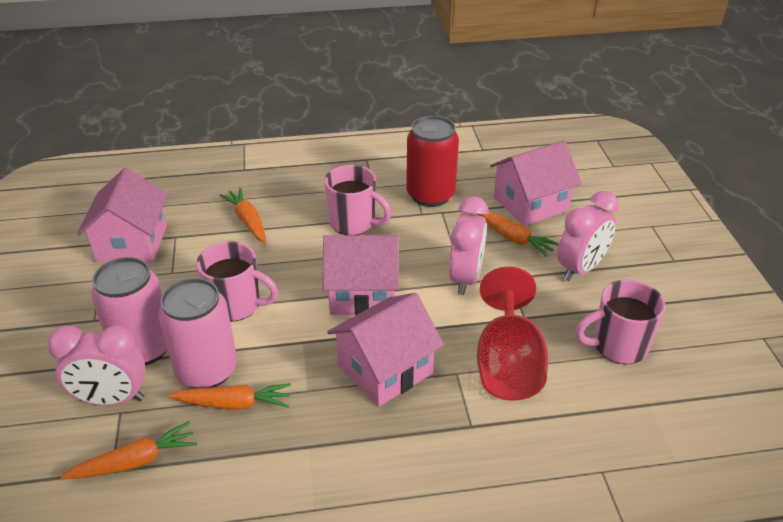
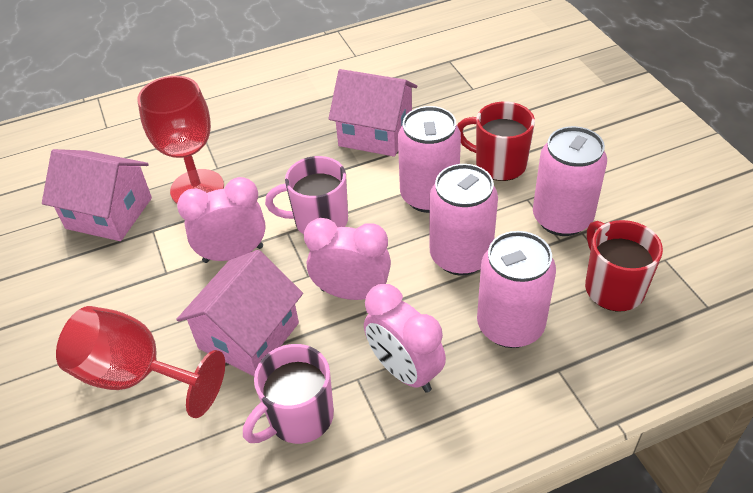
orange carrot: 4 -> 0
pink can: 2 -> 4
pink house: 4 -> 3
pink mug: 3 -> 2
red can: 1 -> 0
red goblet: 1 -> 2
red mug: 0 -> 2

